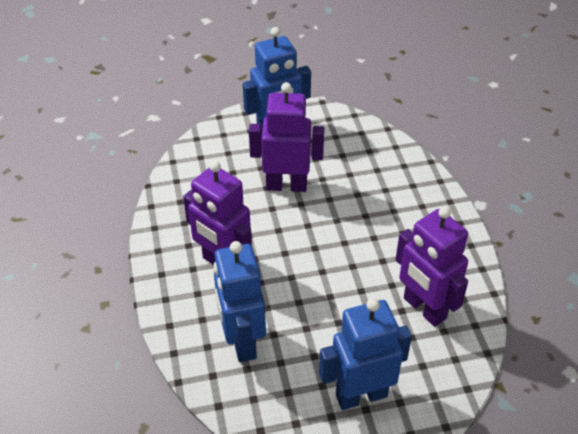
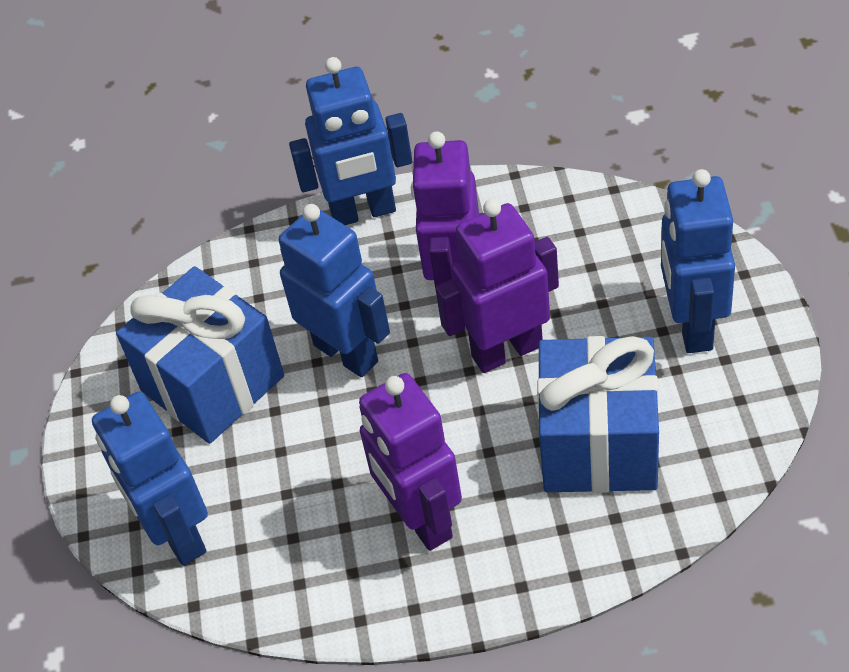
blue gift: 0 -> 2
blue robot: 3 -> 4

